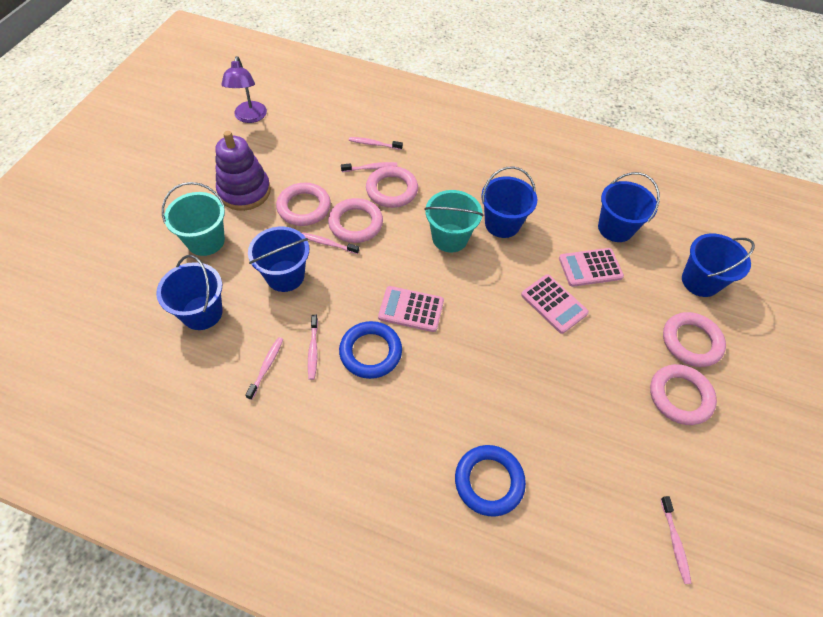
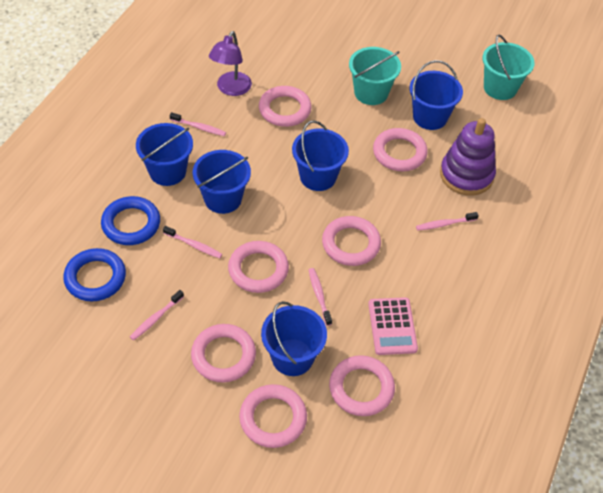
pink calculator: 3 -> 1
pink ring: 5 -> 7
pink toothbrush: 6 -> 5

